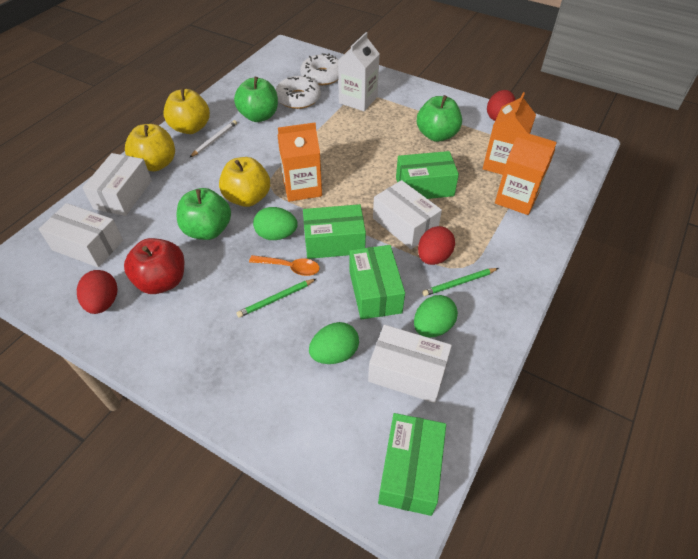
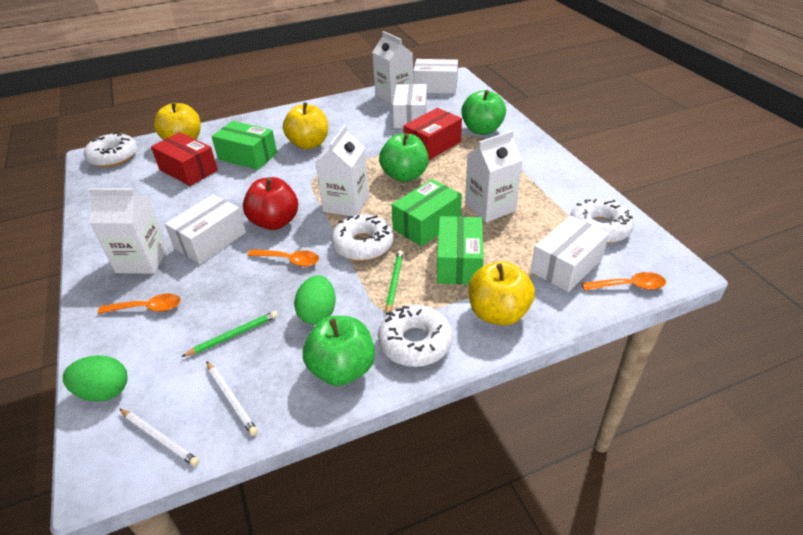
green box: 4 -> 3
green egg: 3 -> 2
orange carton: 3 -> 0
orange spoon: 1 -> 3
red box: 0 -> 2
red egg: 3 -> 0
white carton: 1 -> 4
white donut: 2 -> 4
white pencil: 1 -> 2

